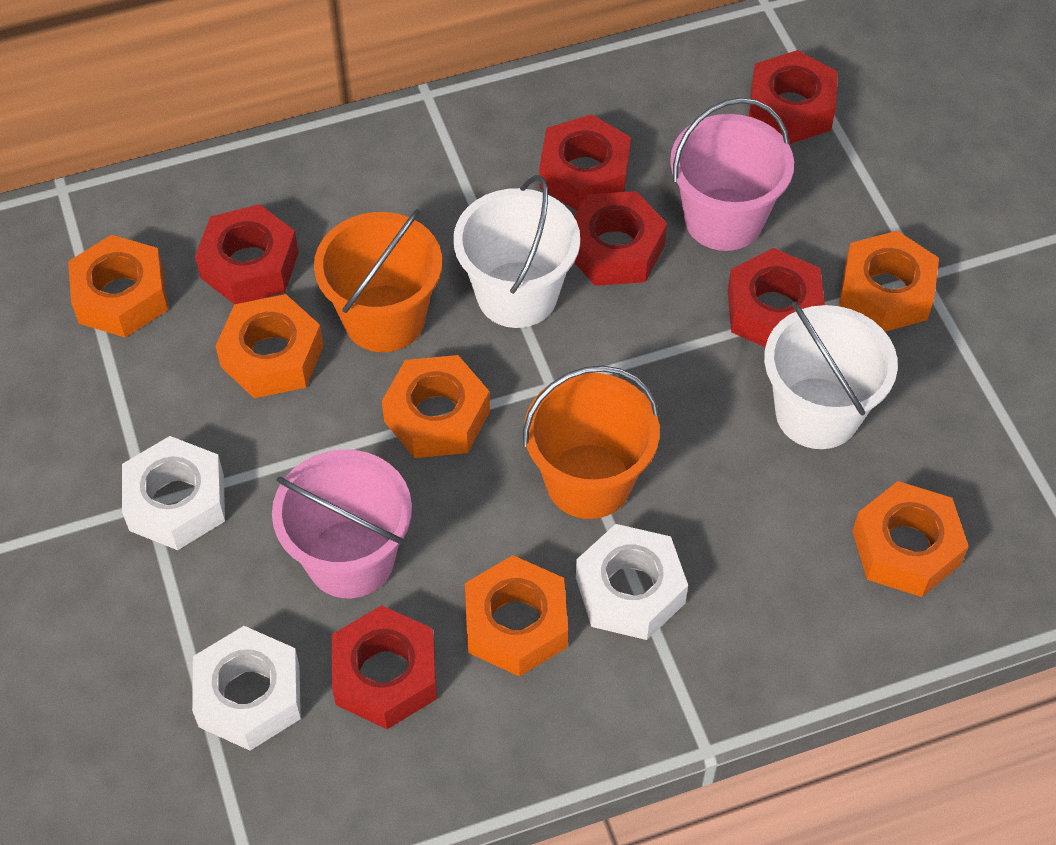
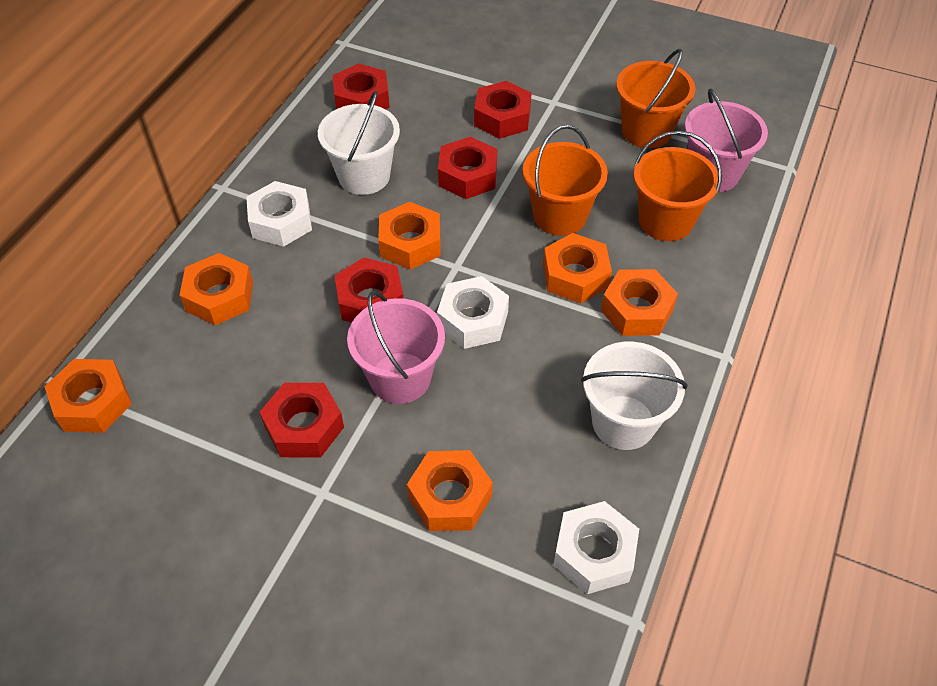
orange bucket: 2 -> 3
red nut: 6 -> 5

